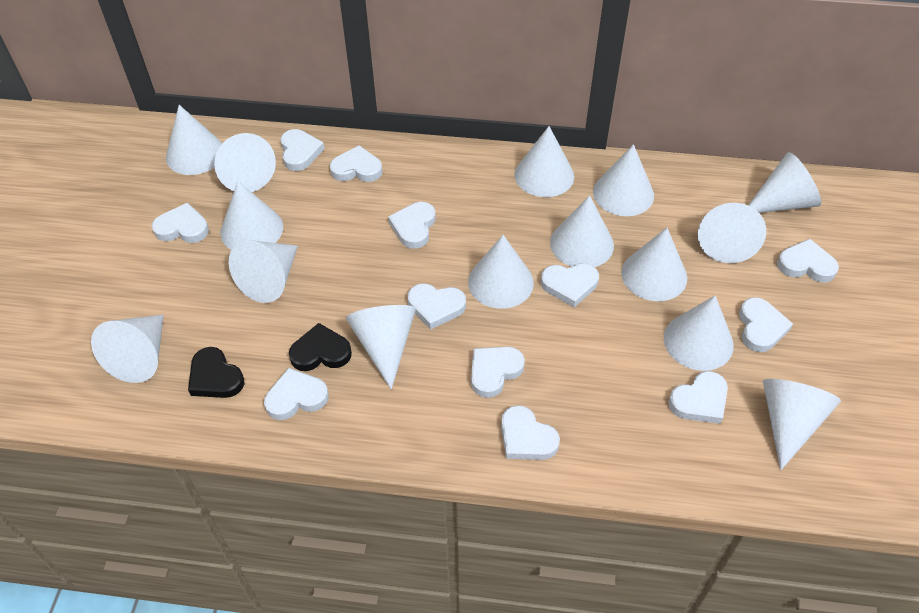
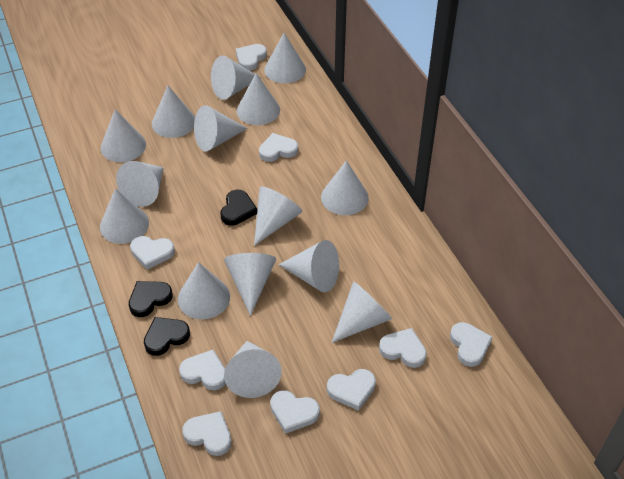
black heart: 2 -> 3
white heart: 12 -> 9

